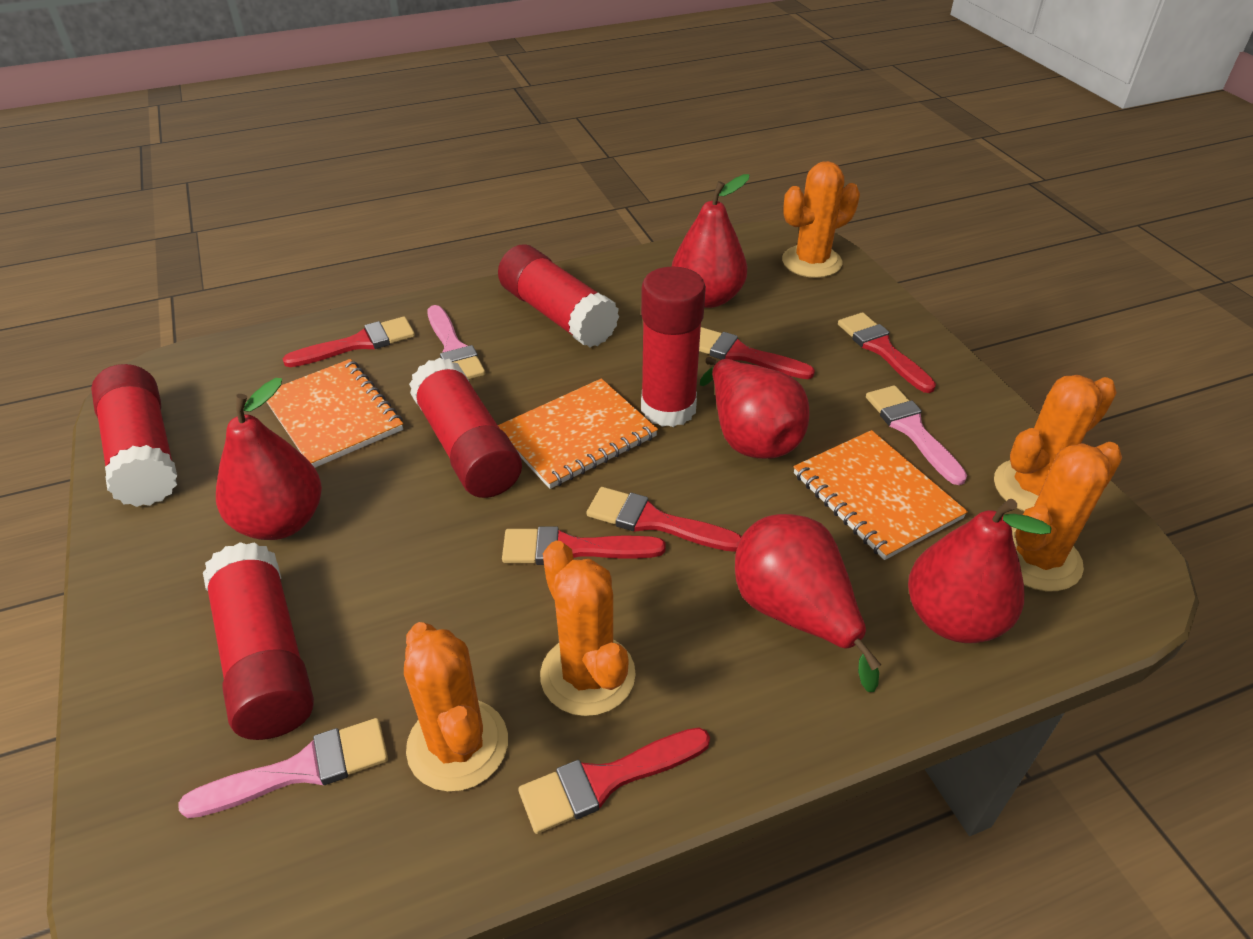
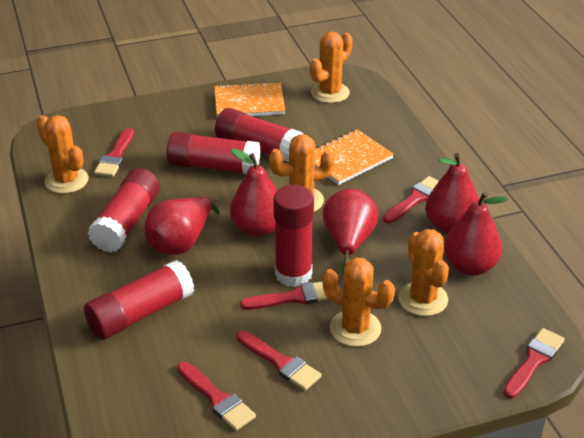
orange notebook: 3 -> 2
pink brush: 3 -> 0

